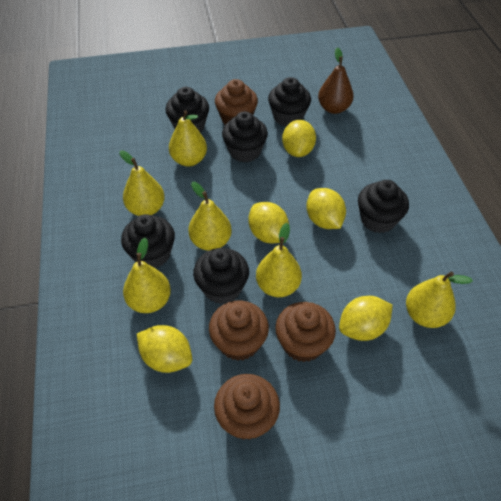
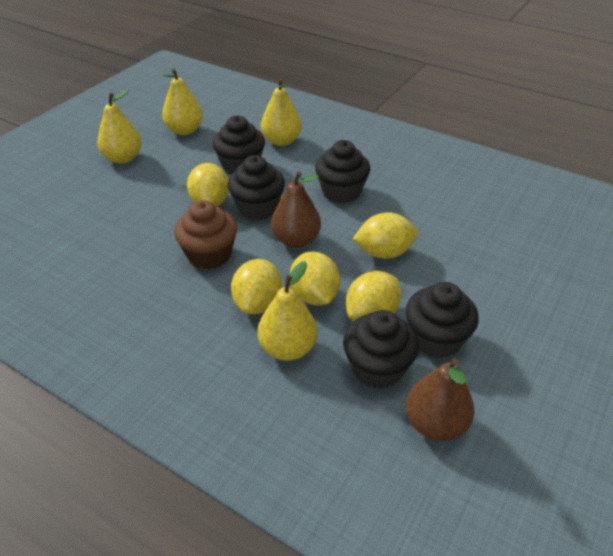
black cupcake: 6 -> 5
brown cupcake: 4 -> 1
brown pear: 1 -> 2
yellow pear: 6 -> 4

